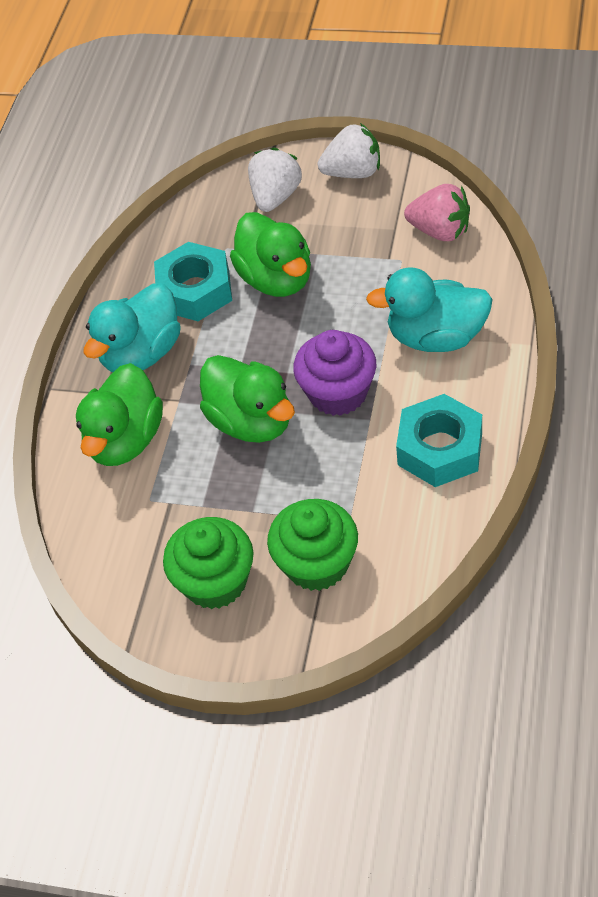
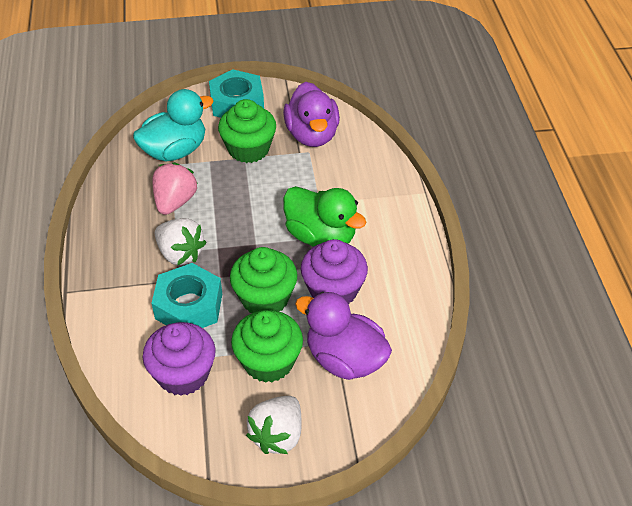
green cupcake: 2 -> 3
green duck: 3 -> 1
purple cupcake: 1 -> 2
purple duck: 0 -> 2
turquoise duck: 2 -> 1

